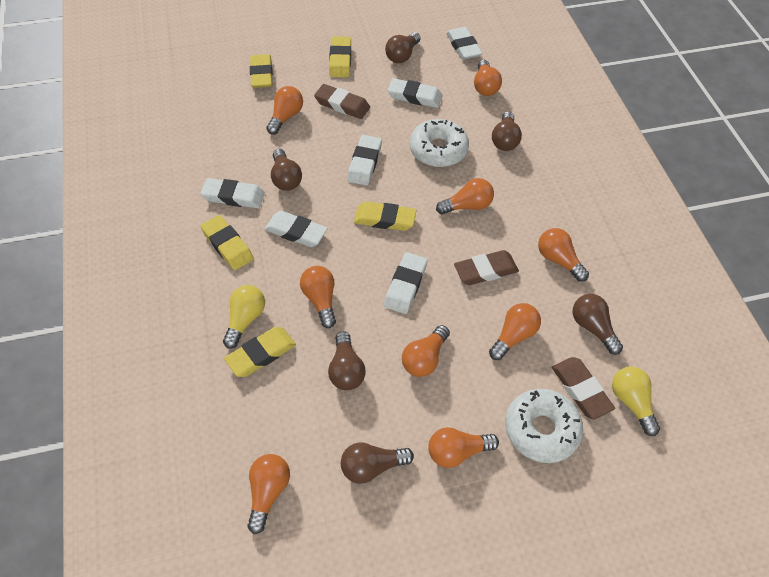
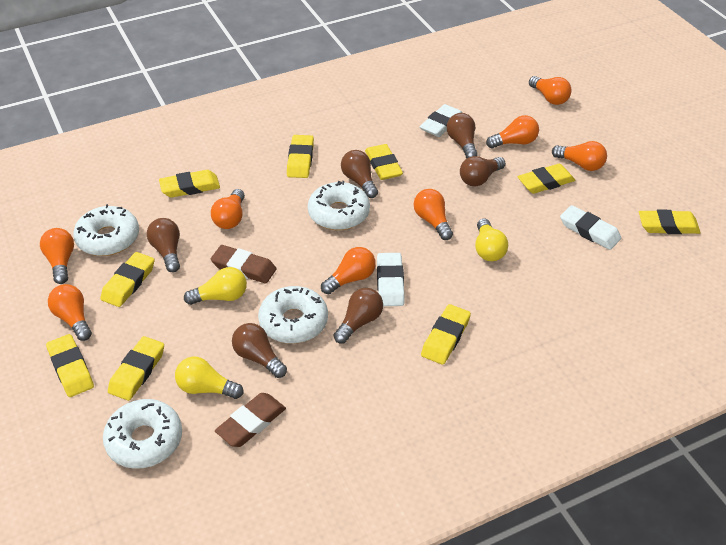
brown eraser: 3 -> 2
orange light bulb: 9 -> 8
white donut: 2 -> 4
white eraser: 6 -> 3
yellow eraser: 5 -> 9
yellow light bulb: 2 -> 3

